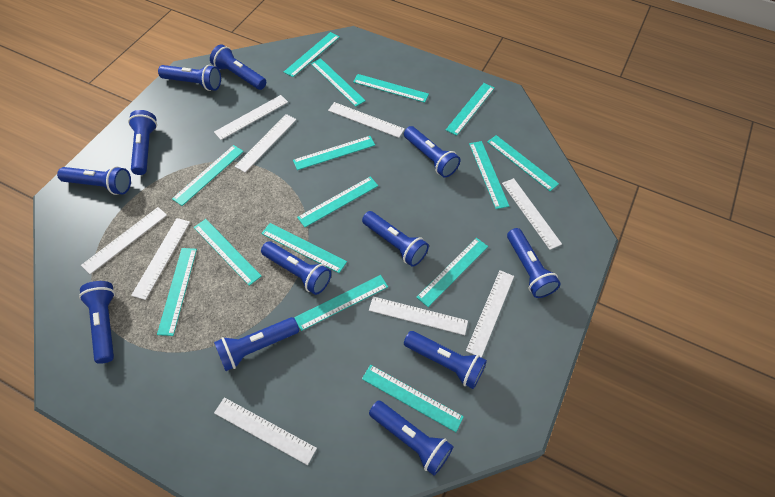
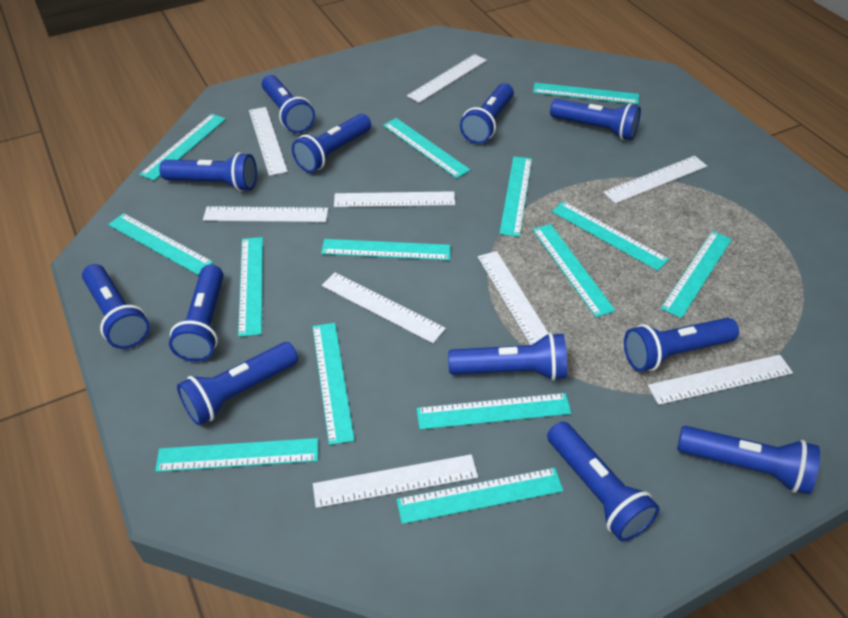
turquoise ruler: 15 -> 14

